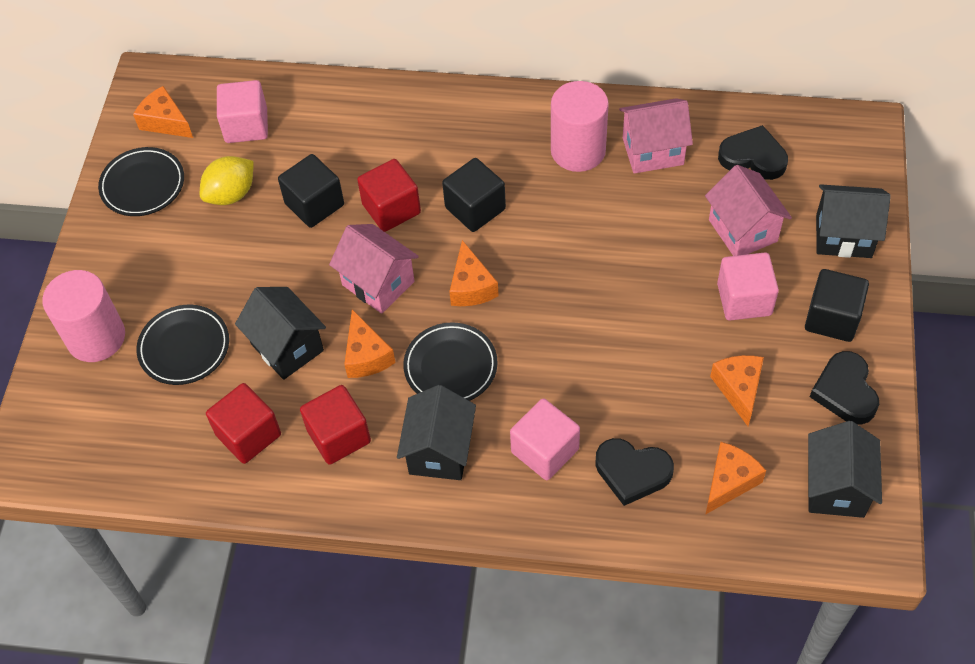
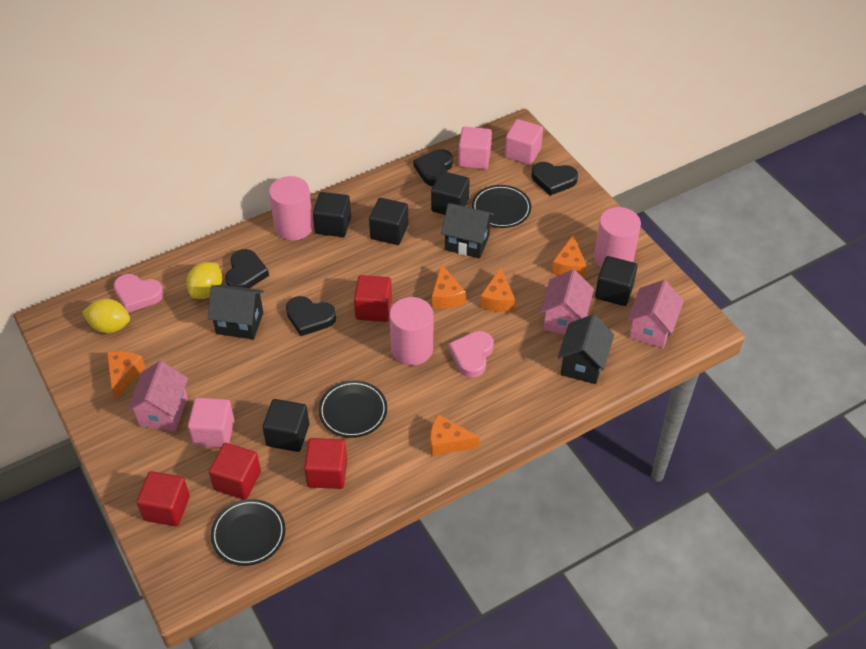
black cube: 3 -> 5
black heart: 3 -> 4
black house: 4 -> 3
pink cylinder: 2 -> 3
pink heart: 0 -> 2
red cube: 3 -> 4
yellow lemon: 1 -> 2

